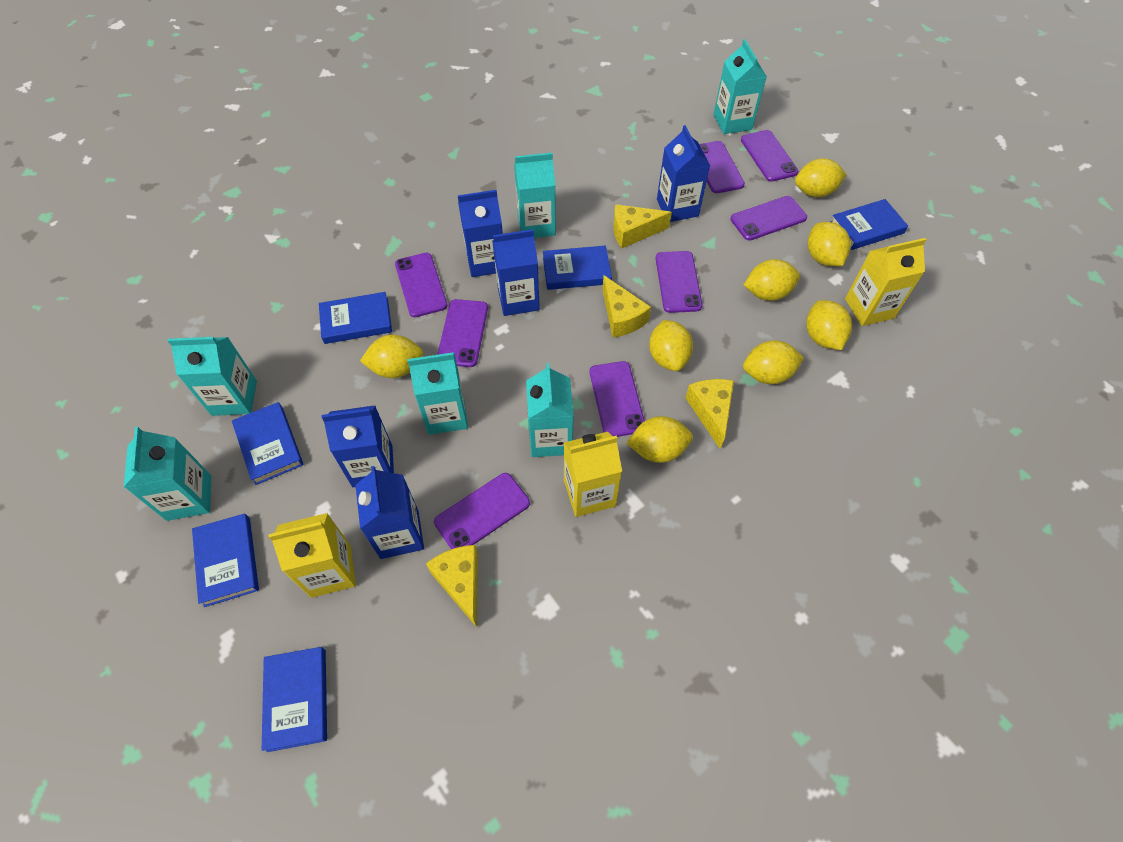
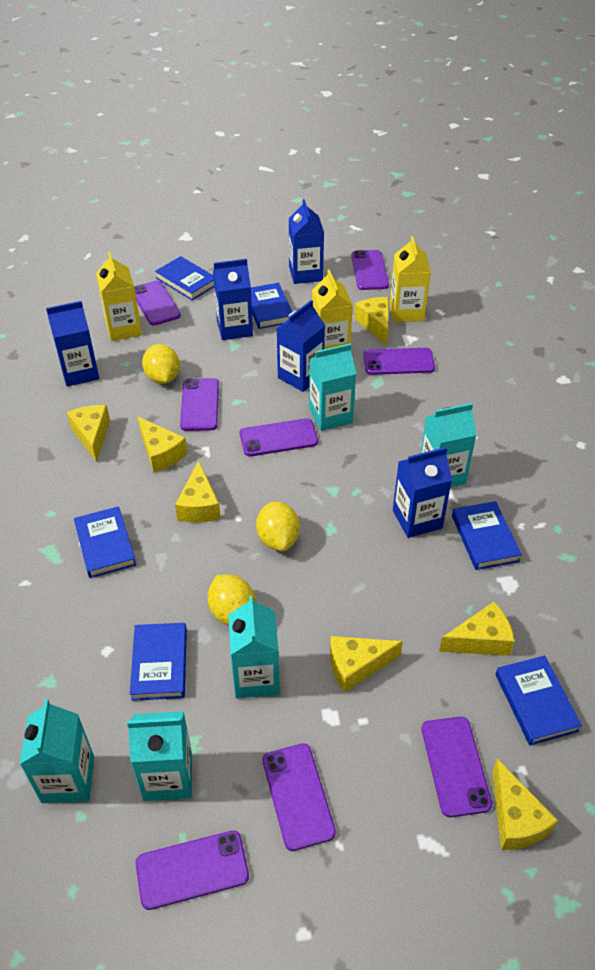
turquoise carton: 6 -> 5
yellow cheese: 4 -> 7
yellow lemon: 8 -> 3

